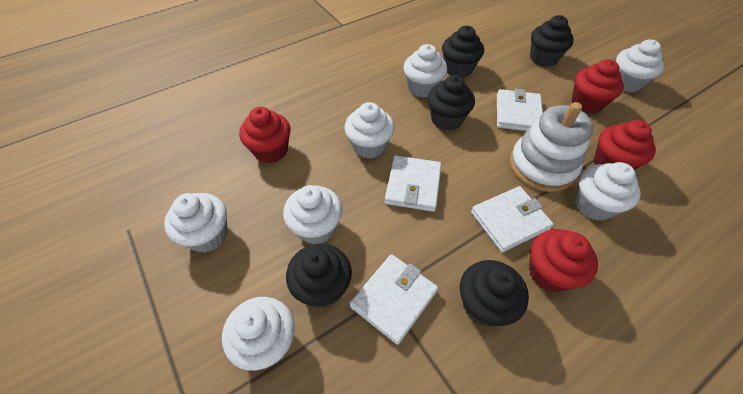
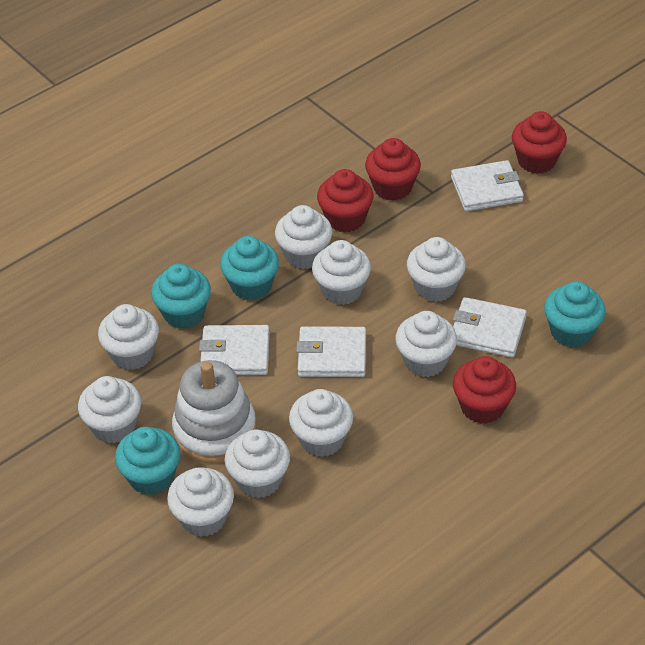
black cupcake: 5 -> 0
turquoise cupcake: 0 -> 4
white cupcake: 7 -> 9

